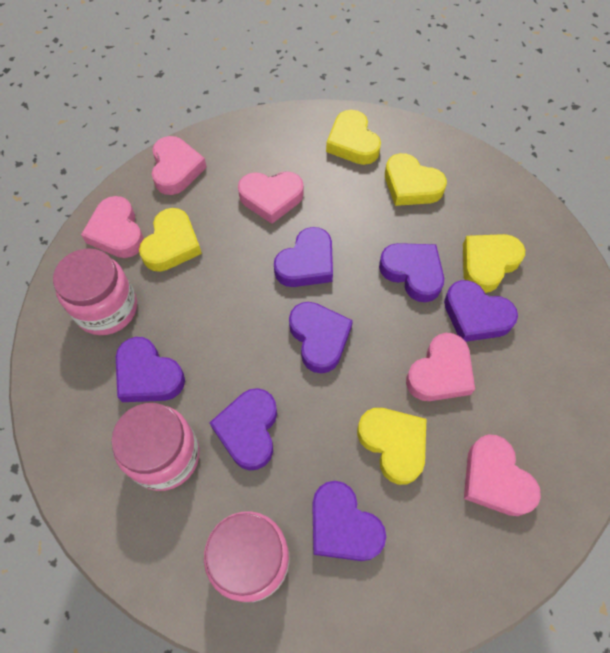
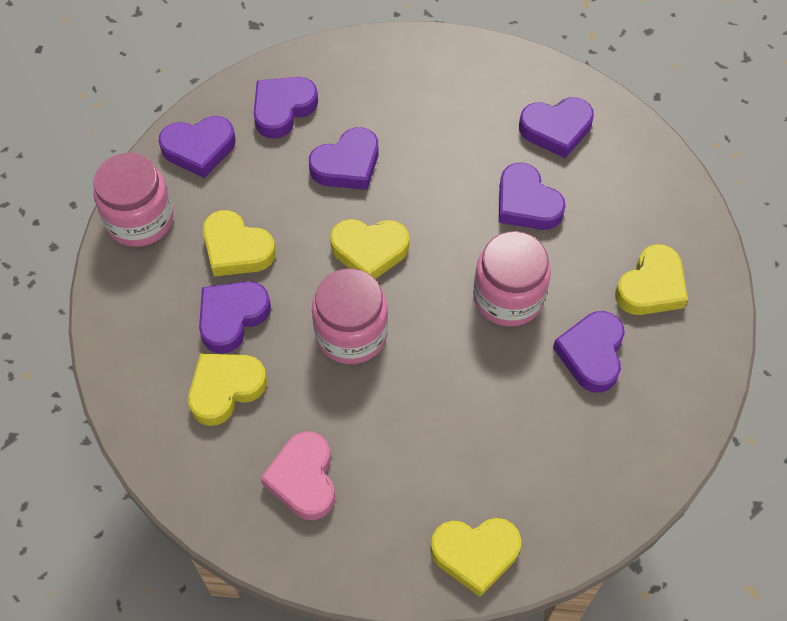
pink heart: 5 -> 1

